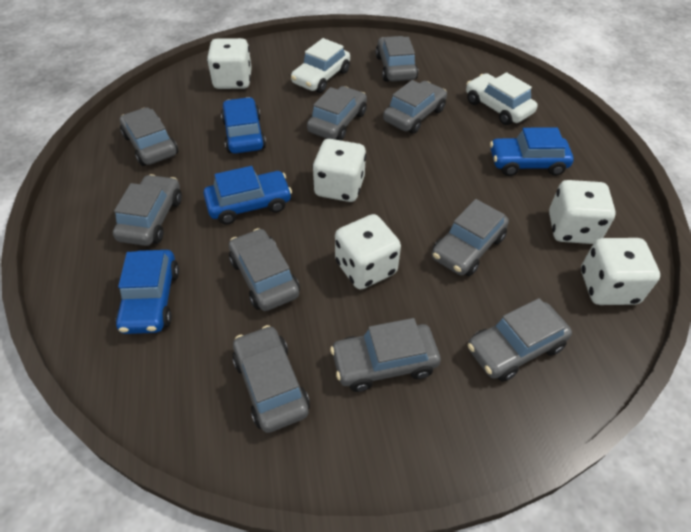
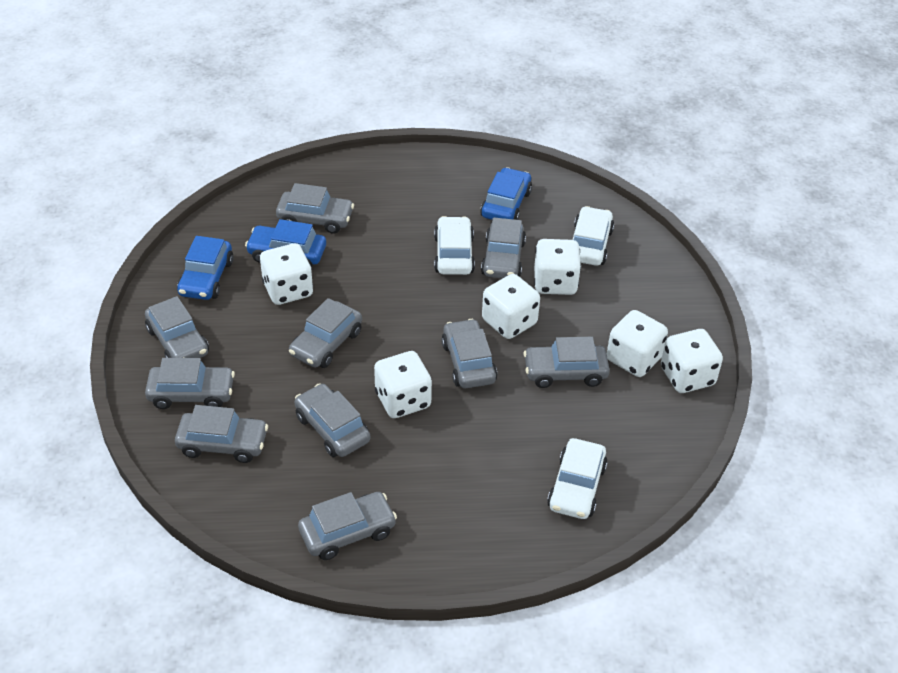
blue car: 4 -> 3
white car: 2 -> 3
white dice: 5 -> 6

